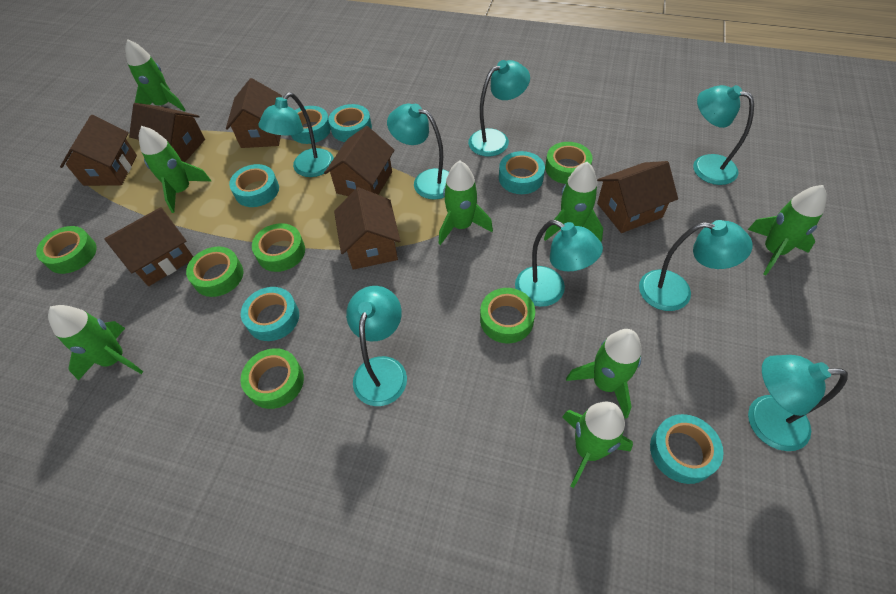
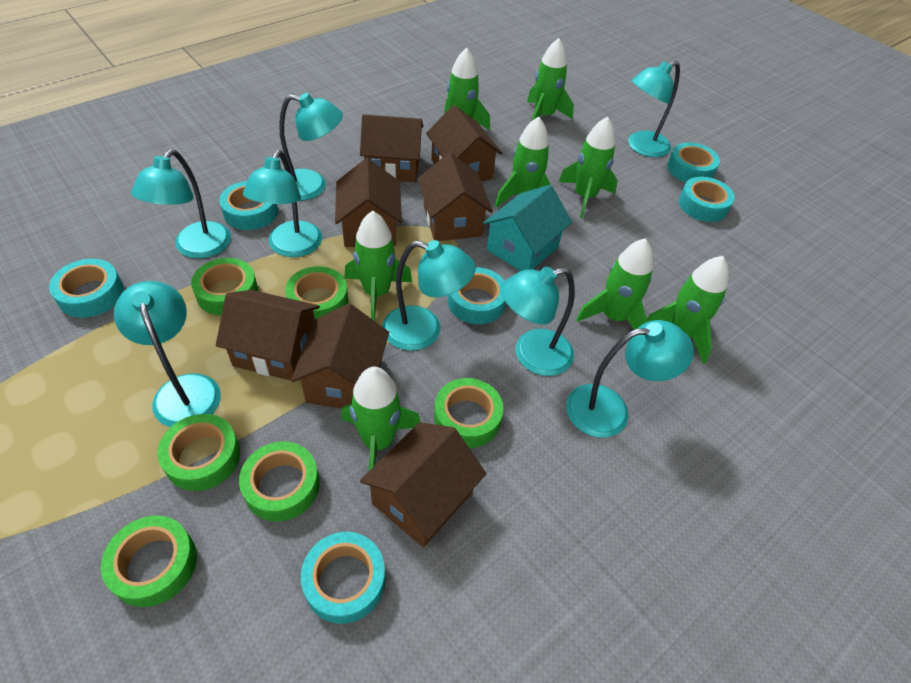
turquoise house: 0 -> 1

